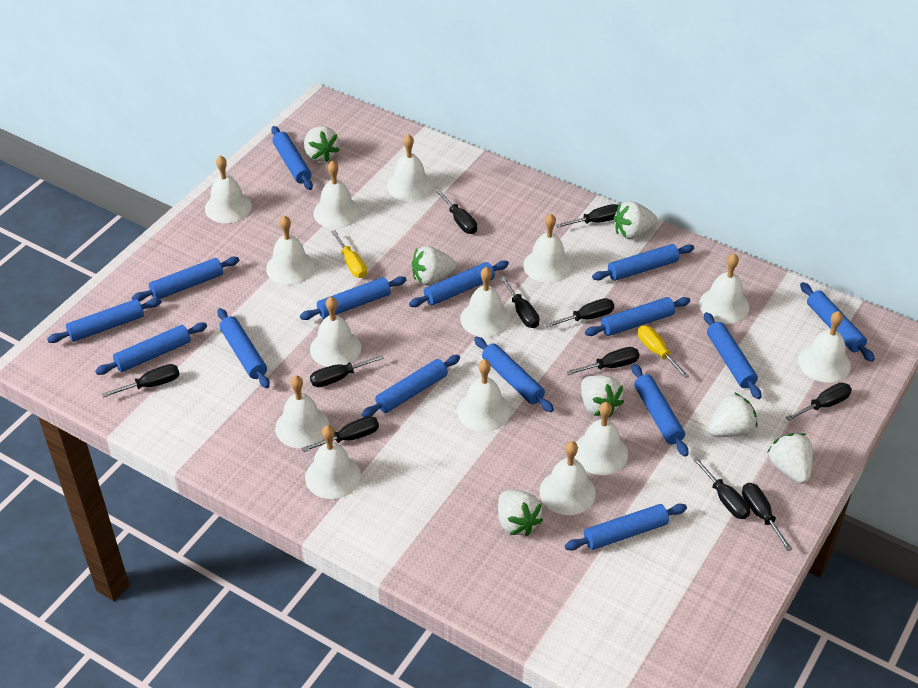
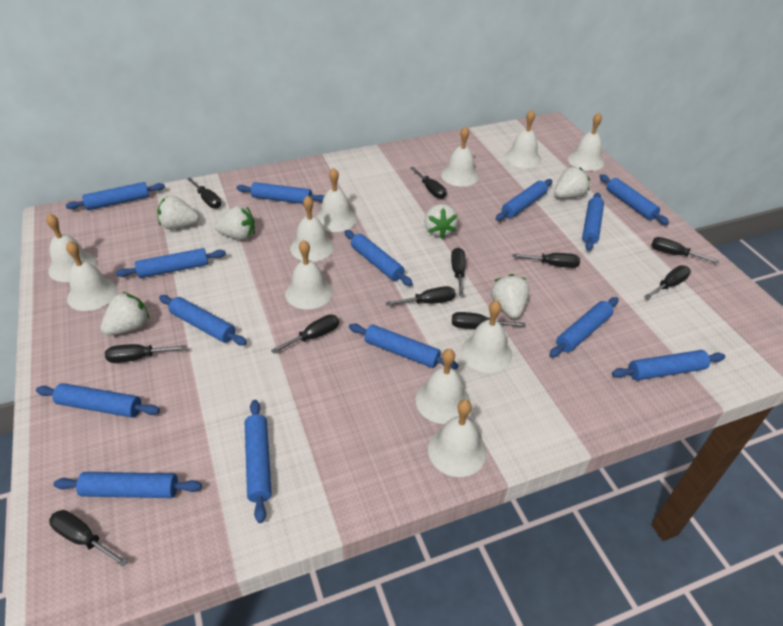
blue rolling pin: 15 -> 14
white bell: 14 -> 11
white strawberry: 7 -> 6
yellow screwdriver: 2 -> 0

